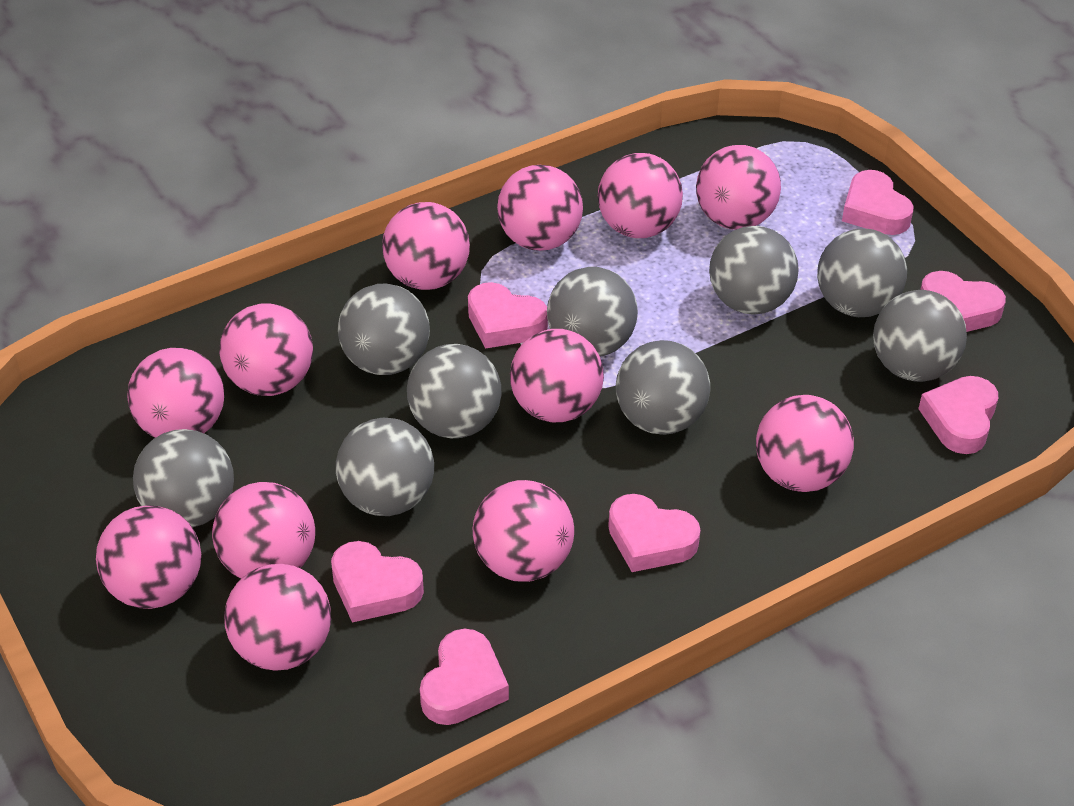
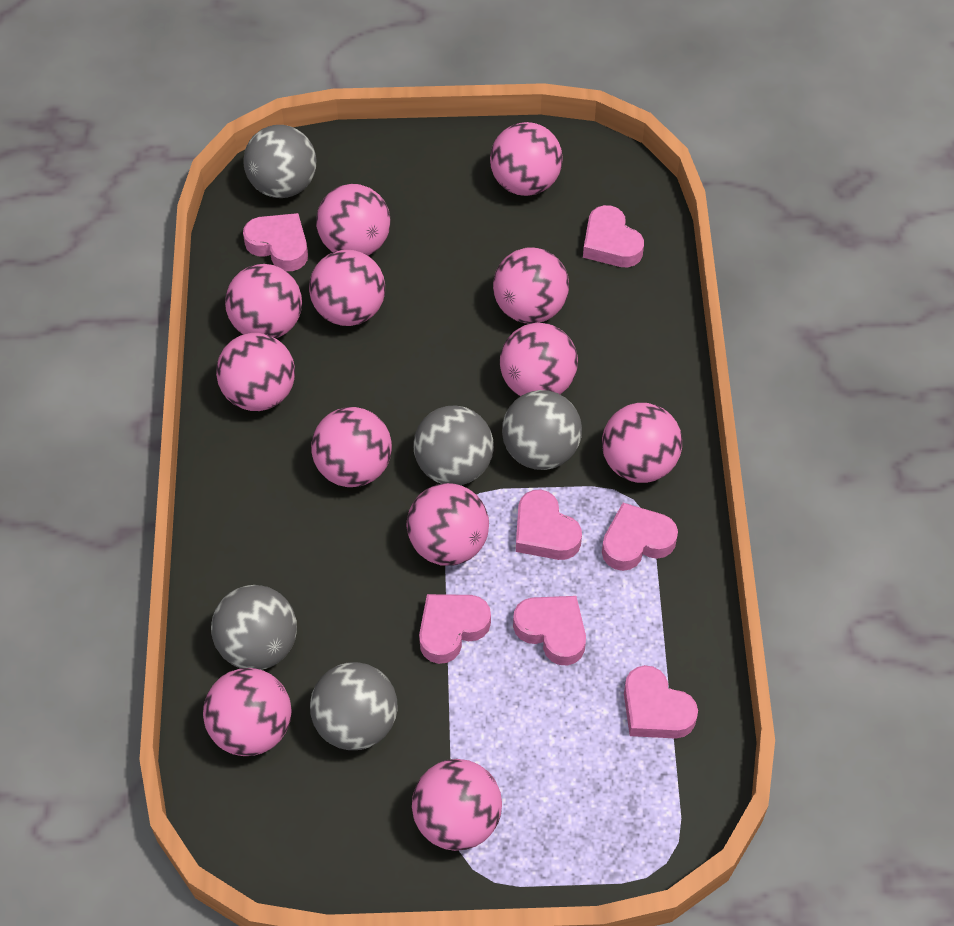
grey ball: 9 -> 5

